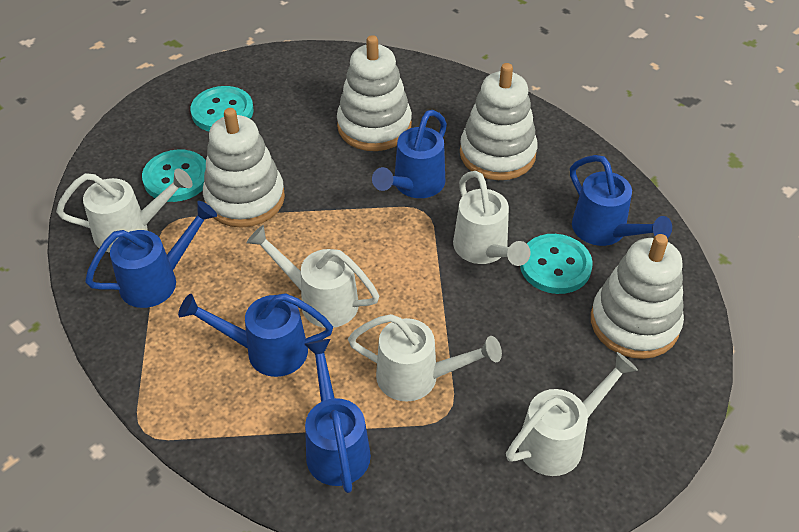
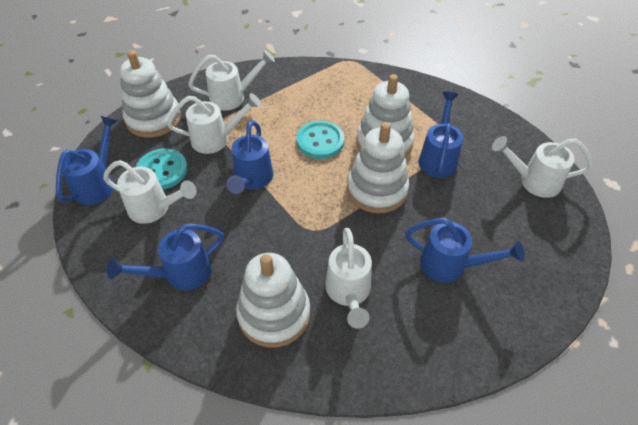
turquoise button: 3 -> 2

